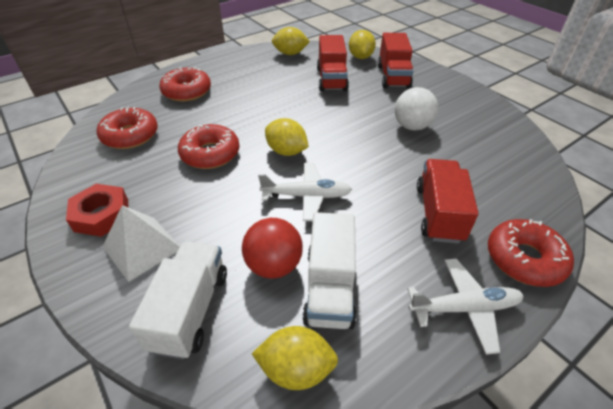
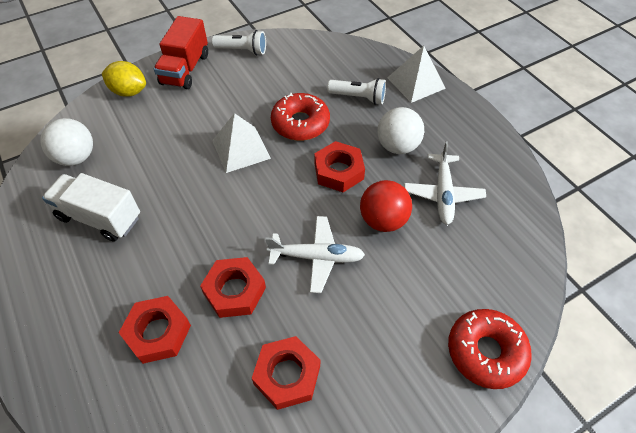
red donut: 4 -> 2
red nut: 1 -> 4
red truck: 3 -> 1
white ball: 1 -> 2
white flashlight: 0 -> 2
white pyramid: 1 -> 2
white truck: 2 -> 1
yellow lemon: 4 -> 1

